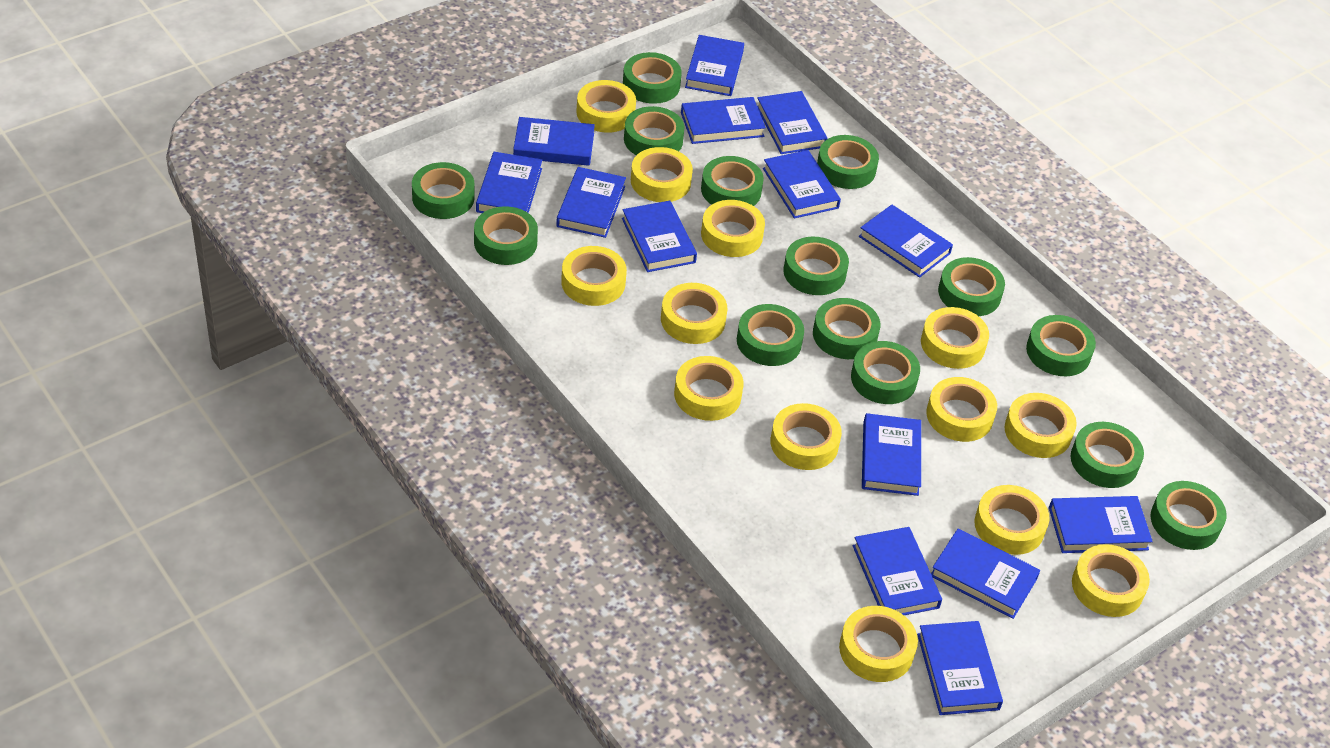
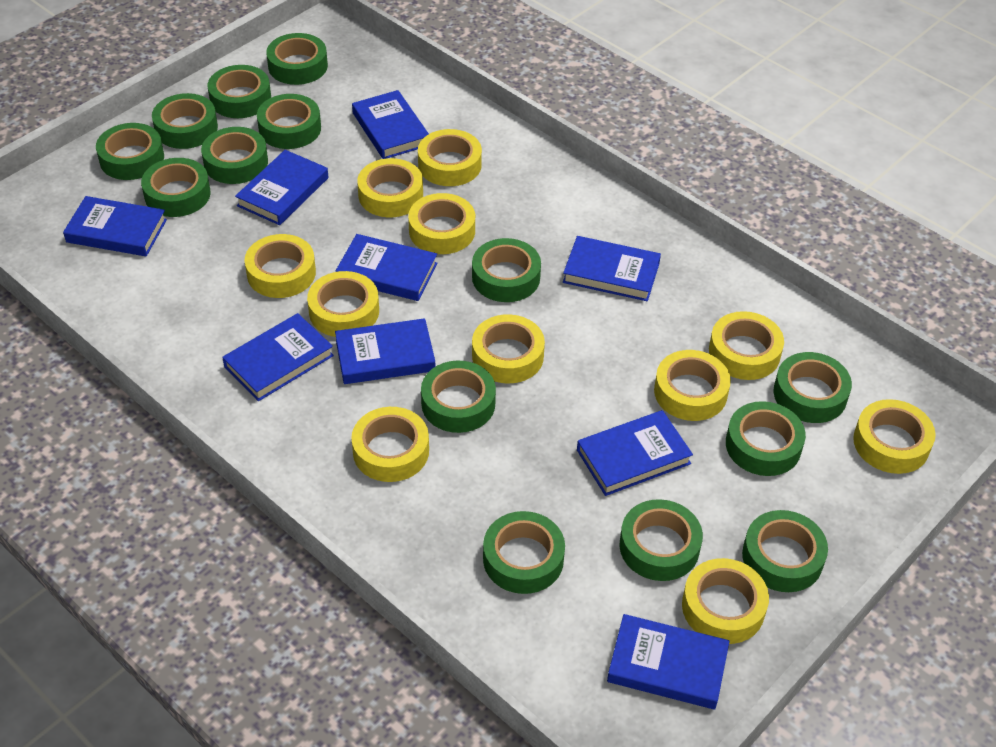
blue book: 14 -> 9
yellow tape: 13 -> 11

